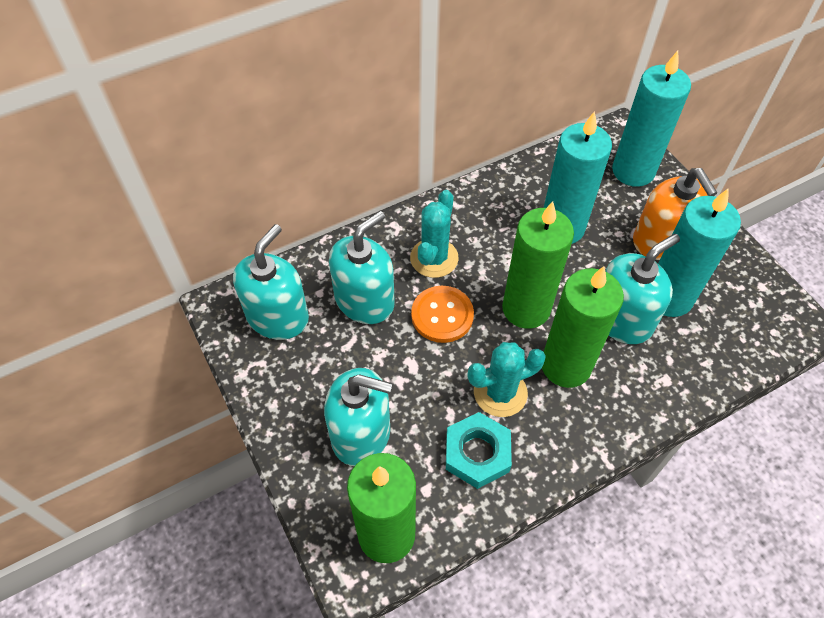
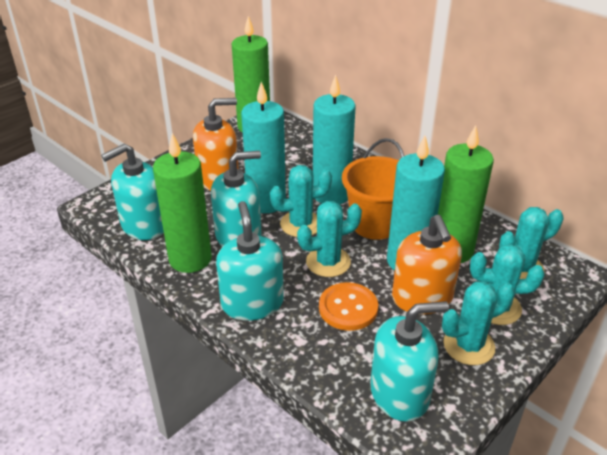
orange bucket: 0 -> 1
orange soap dispenser: 1 -> 2
turquoise cactus: 2 -> 5
turquoise nut: 1 -> 0

